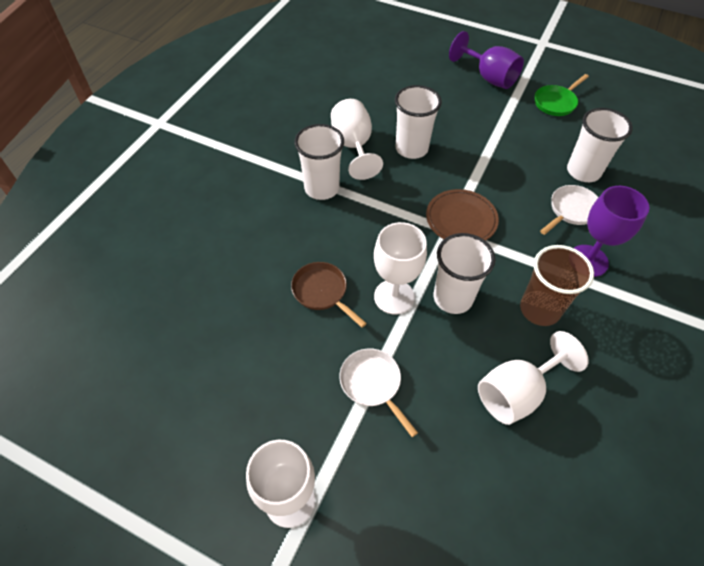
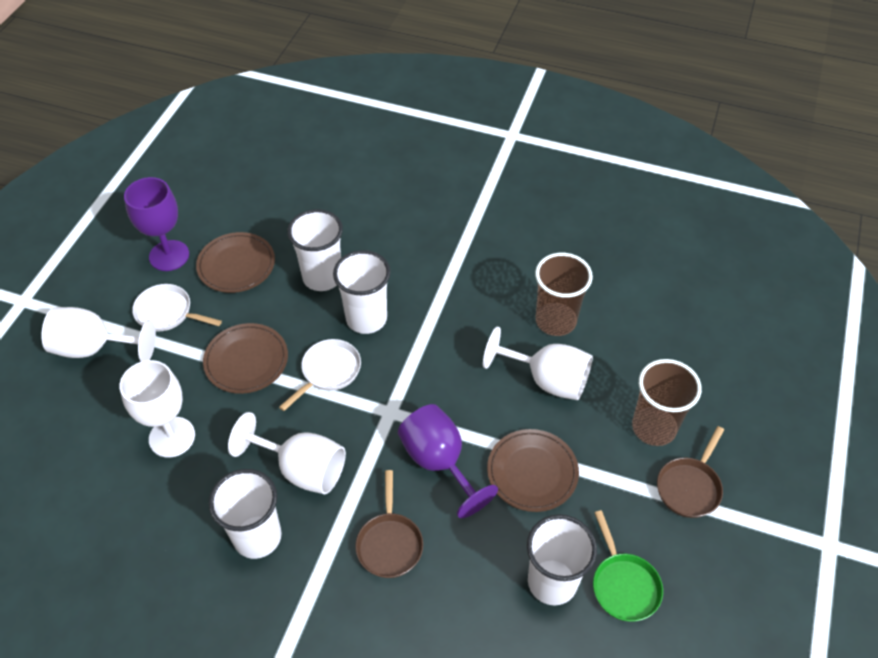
brown cup: 1 -> 2
brown pan: 1 -> 2
brown plate: 1 -> 3

